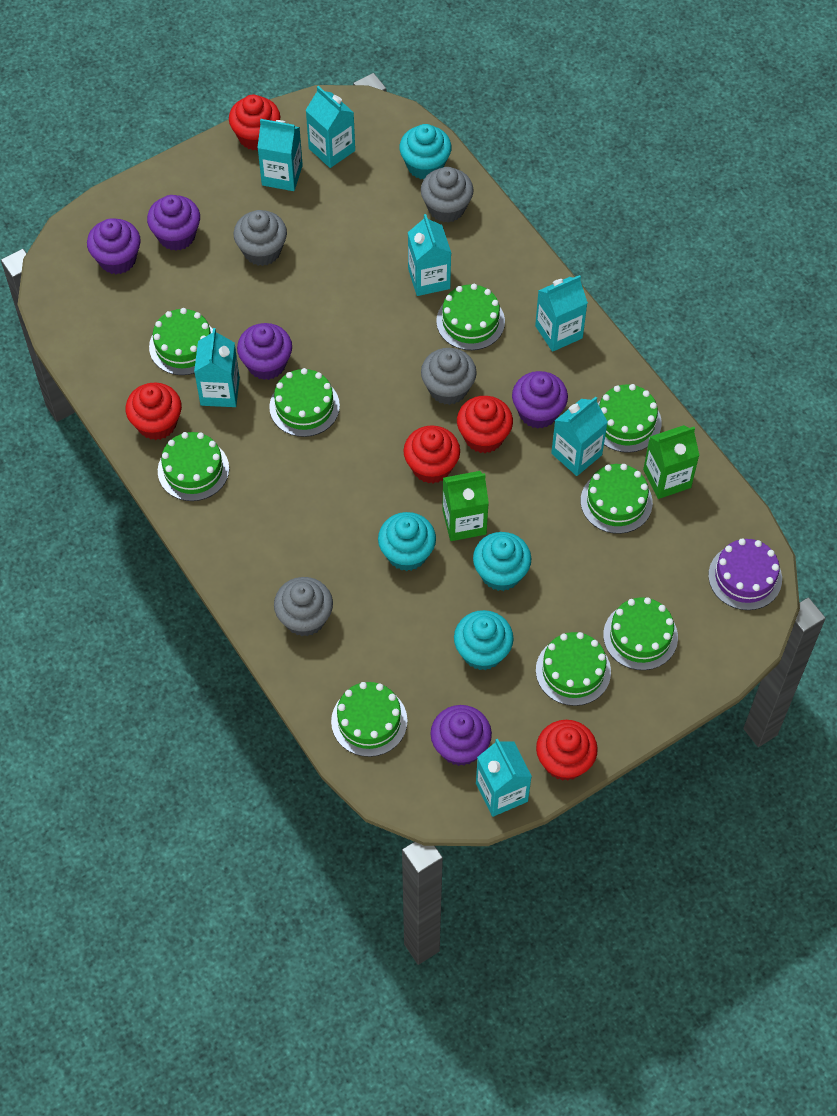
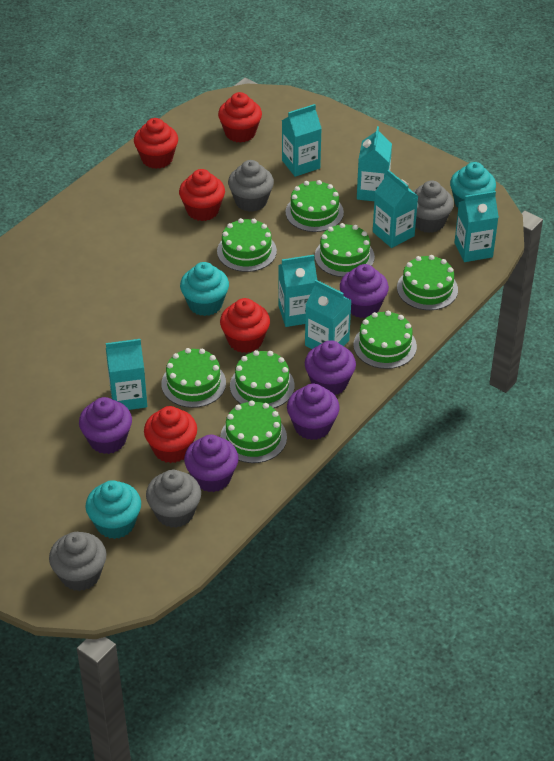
green cake: 9 -> 8
green carton: 2 -> 0
purple cake: 1 -> 0
turquoise cupcake: 4 -> 3

